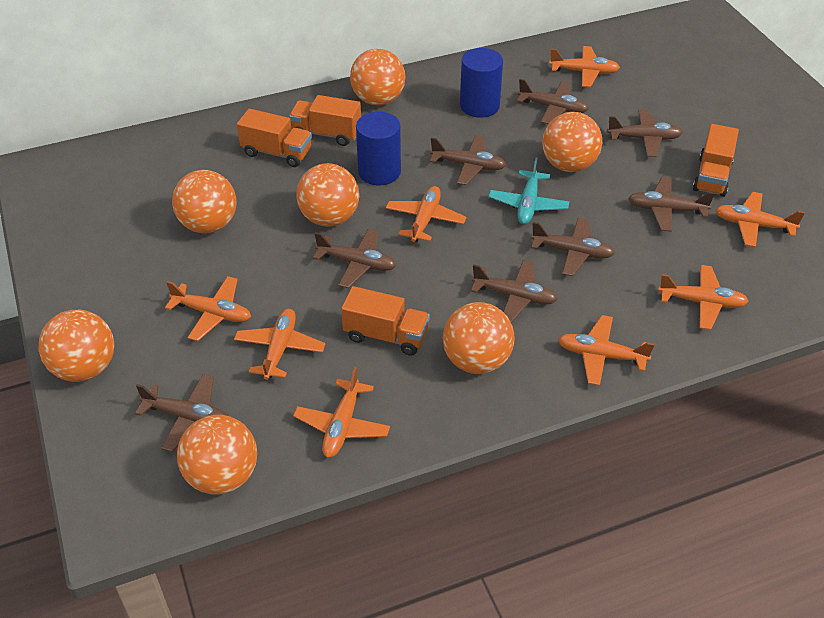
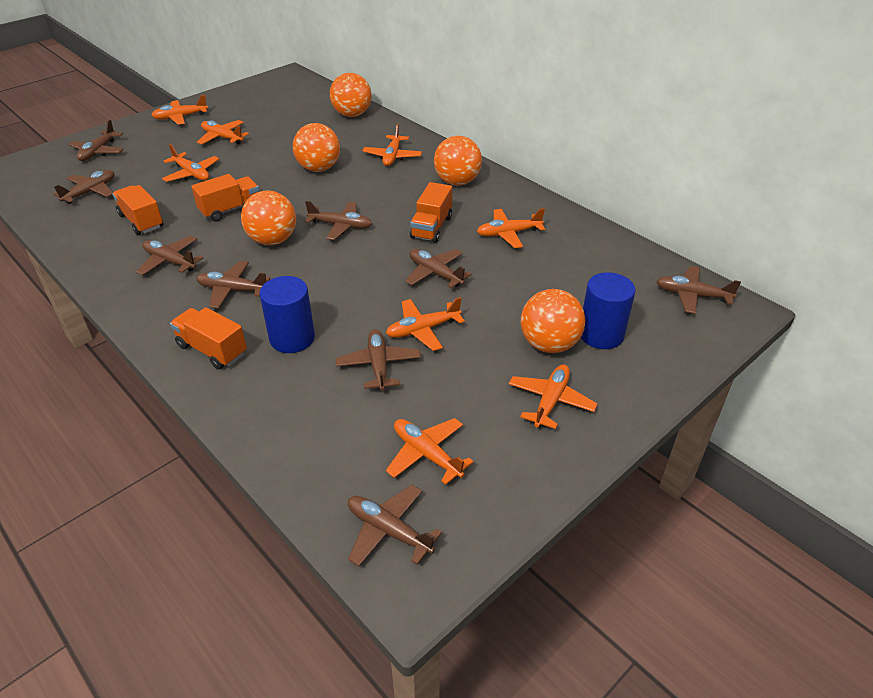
brown plane: 8 -> 9
orange ball: 7 -> 5
turquoise plane: 1 -> 0

